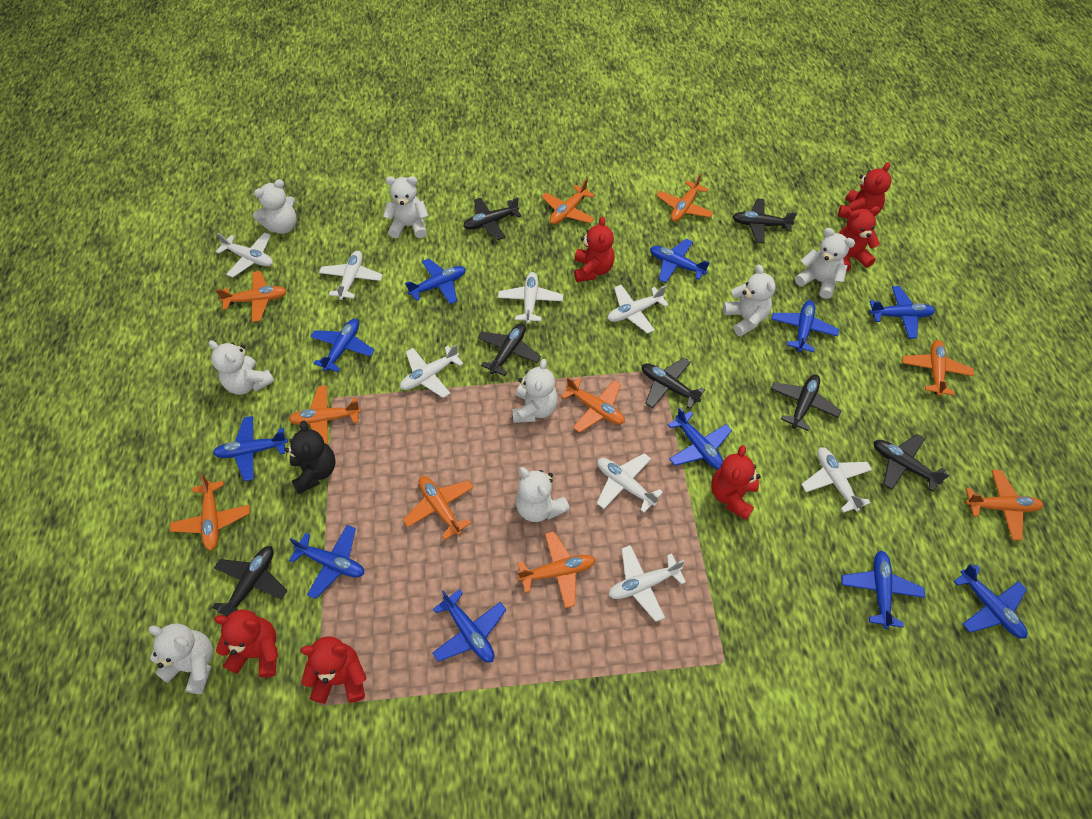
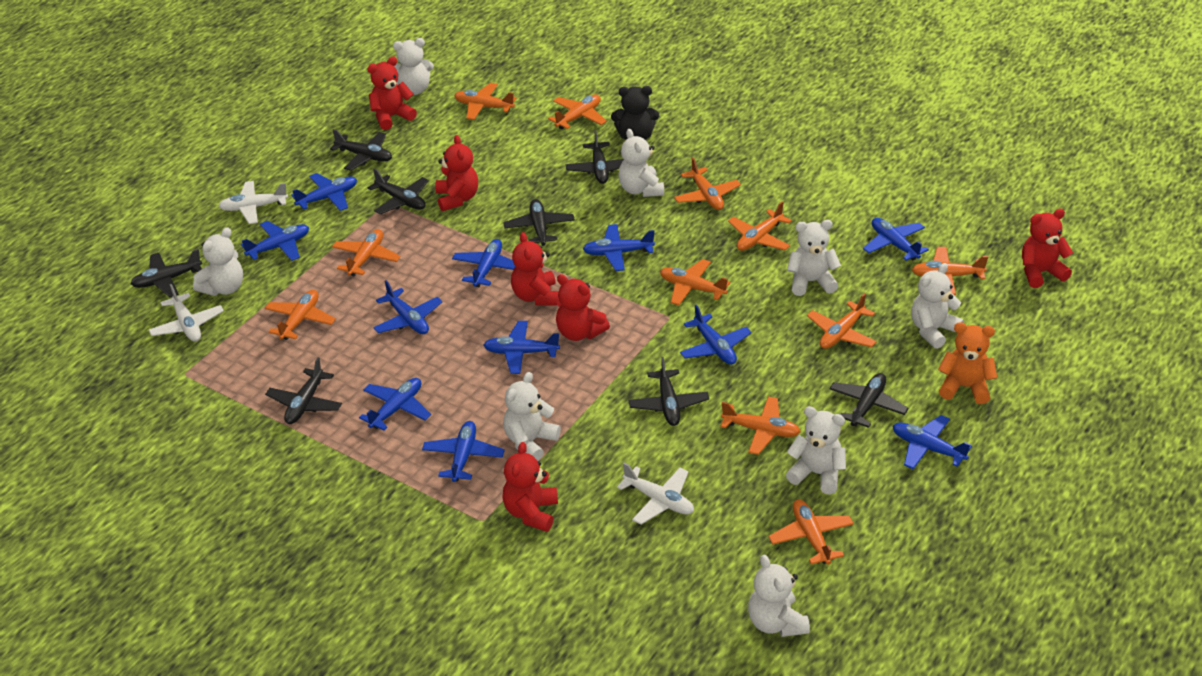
black plane: 7 -> 8
orange plane: 10 -> 11
orange teddy bear: 0 -> 1
white plane: 8 -> 3

